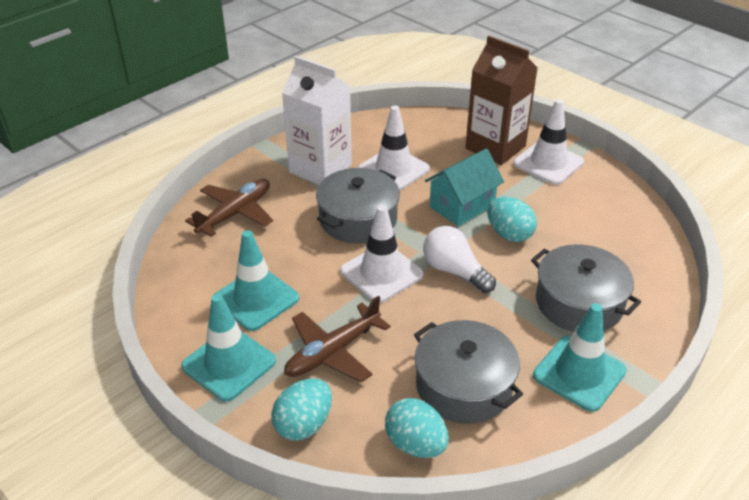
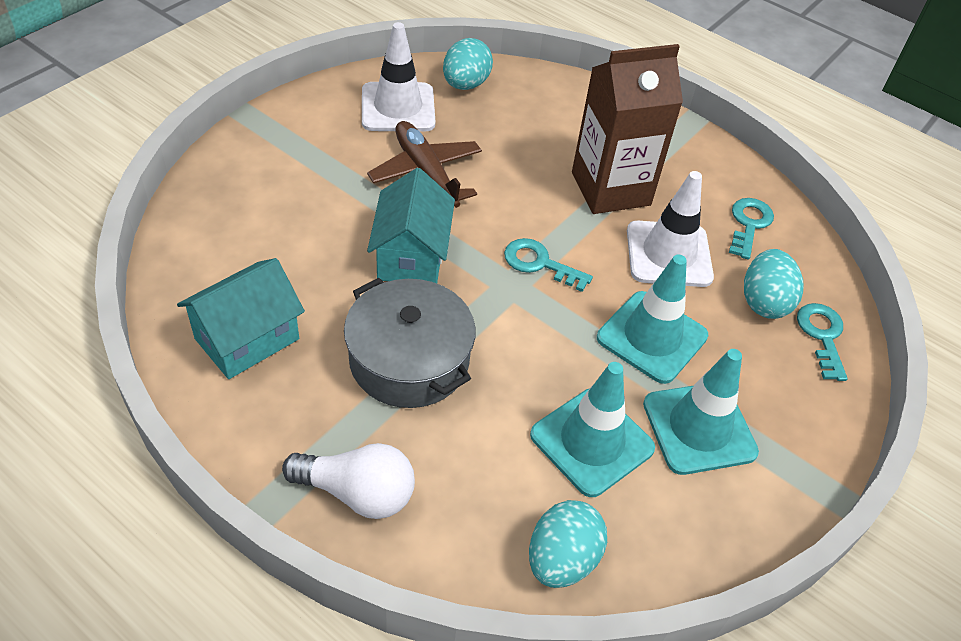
brown plane: 2 -> 1
grey pot: 3 -> 1
turquoise house: 1 -> 2
turquoise key: 0 -> 3
white carton: 1 -> 0
white traffic cone: 3 -> 2

